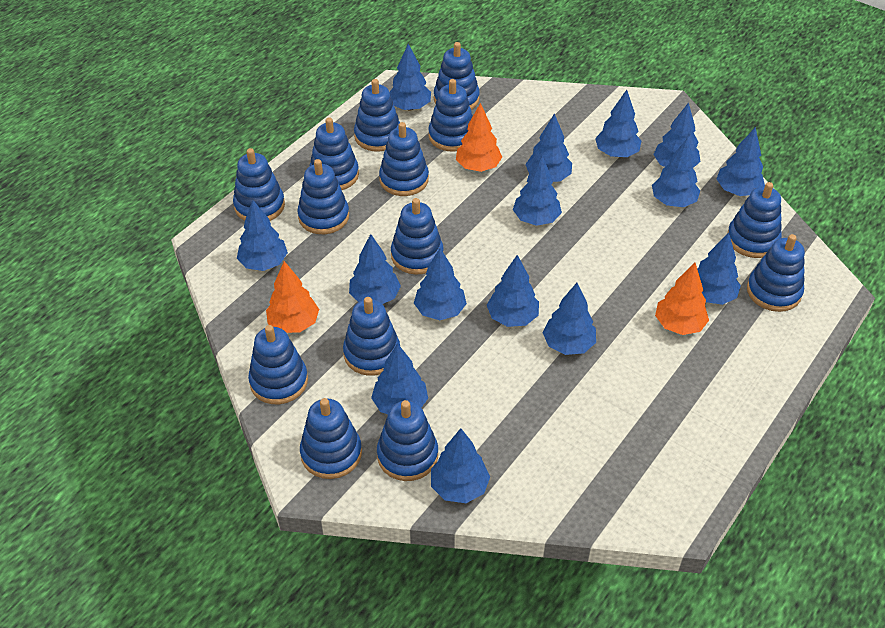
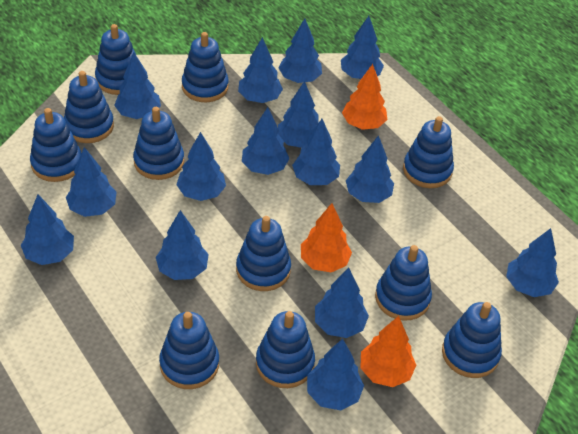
blue stacking toy: 14 -> 11

